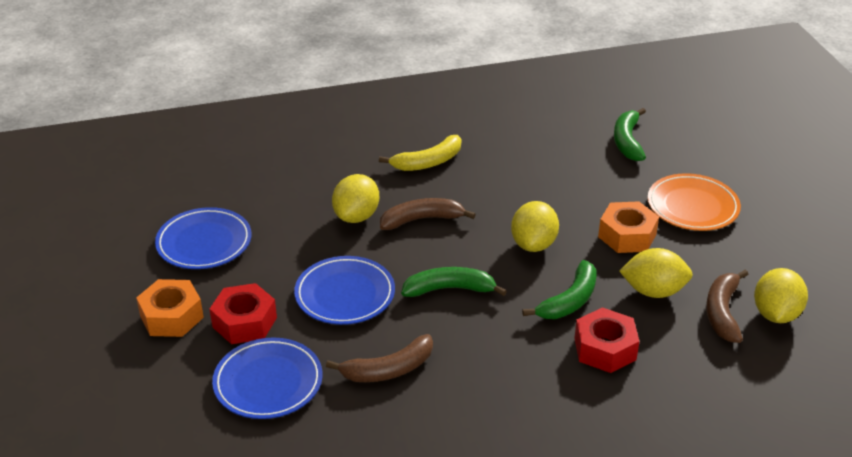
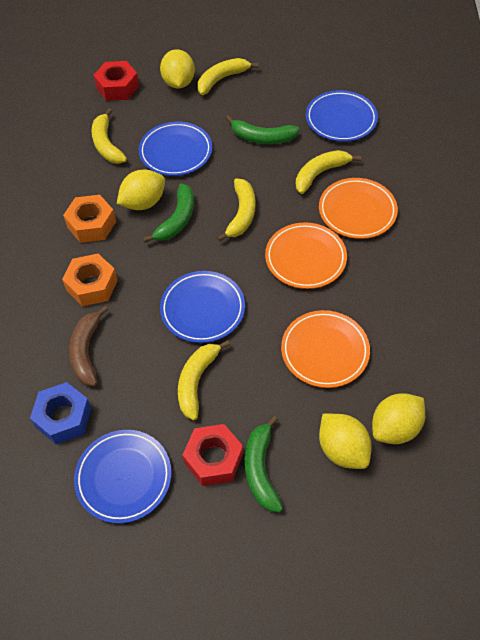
blue nut: 0 -> 1
blue plate: 3 -> 4
brown banana: 3 -> 1
orange plate: 1 -> 3
yellow banana: 1 -> 5

